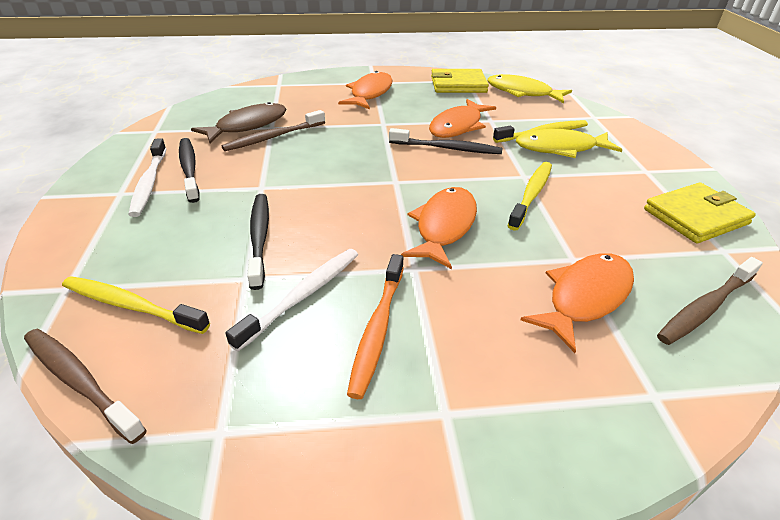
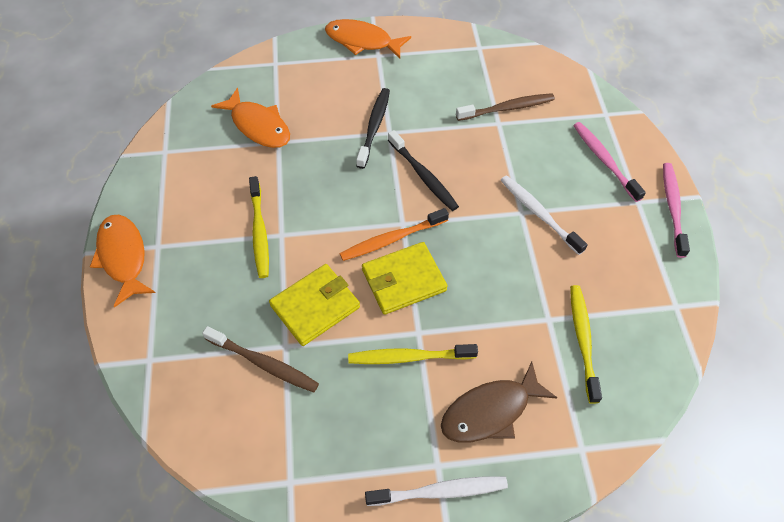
black toothbrush: 3 -> 2
brown toothbrush: 3 -> 2
orange fish: 4 -> 3
pink toothbrush: 0 -> 2
yellow fish: 2 -> 0

